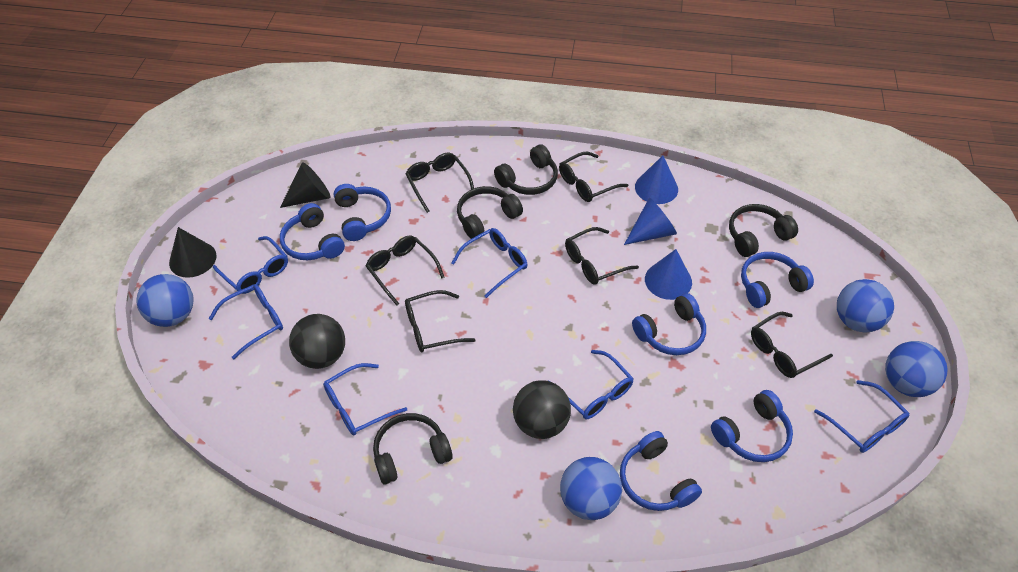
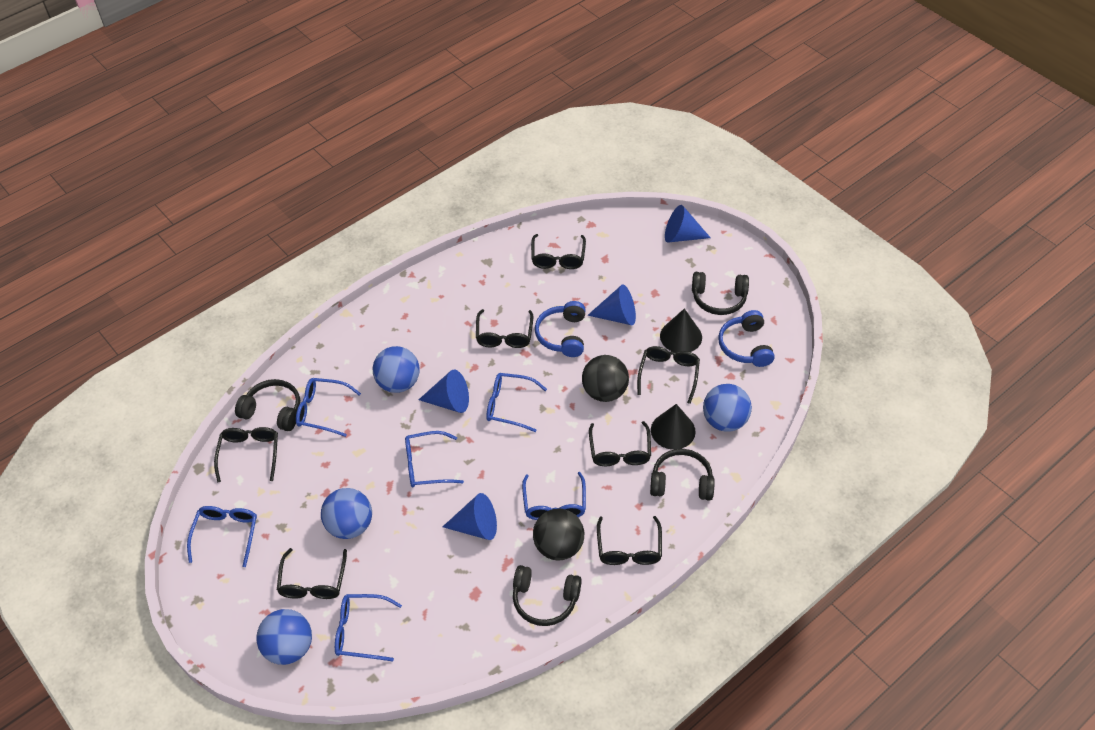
black glasses: 6 -> 7
blue cone: 3 -> 4
blue headphones: 6 -> 2

